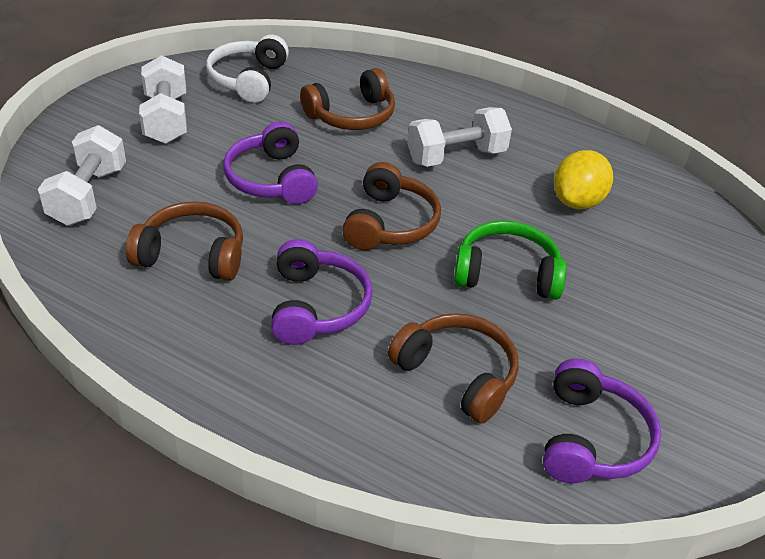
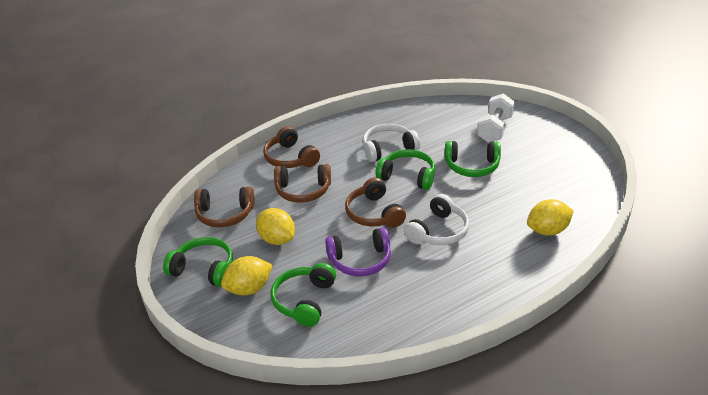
green headphones: 1 -> 4
purple headphones: 3 -> 1
white dumbbell: 3 -> 1
white headphones: 1 -> 2
yellow lemon: 1 -> 3

